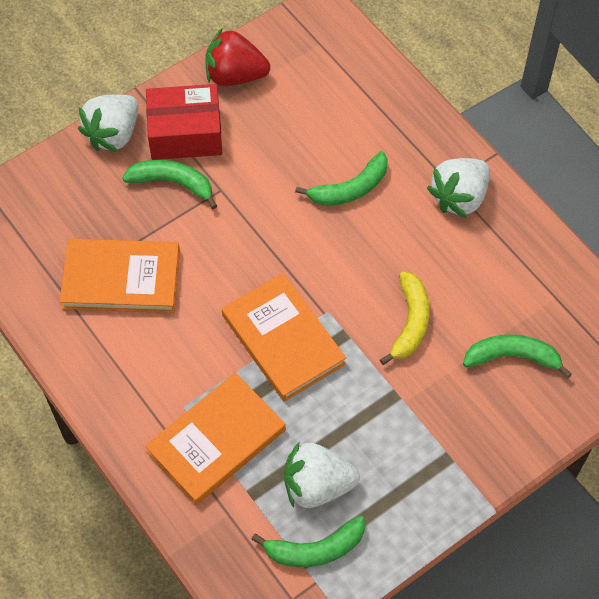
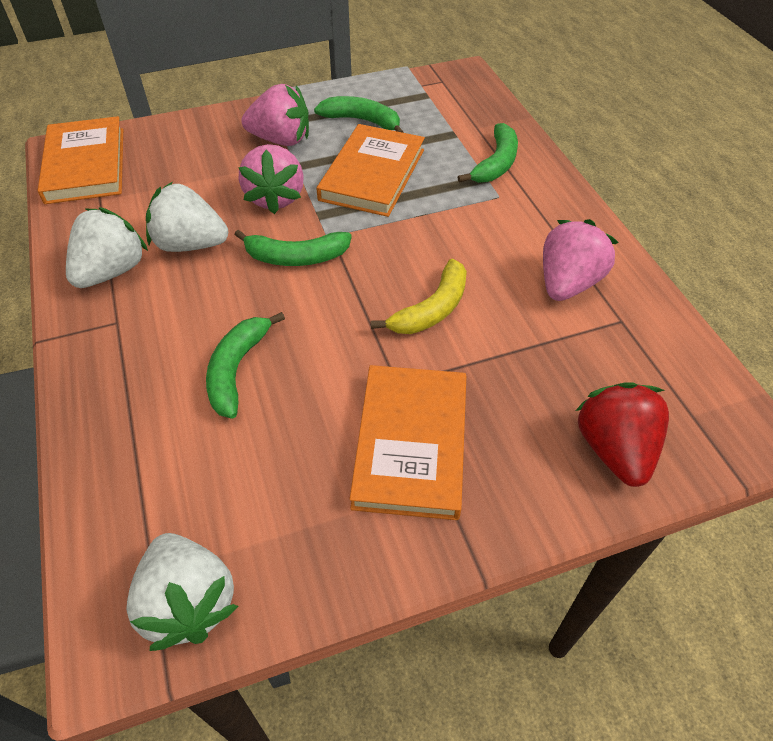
pink strawberry: 0 -> 3
red box: 1 -> 0

